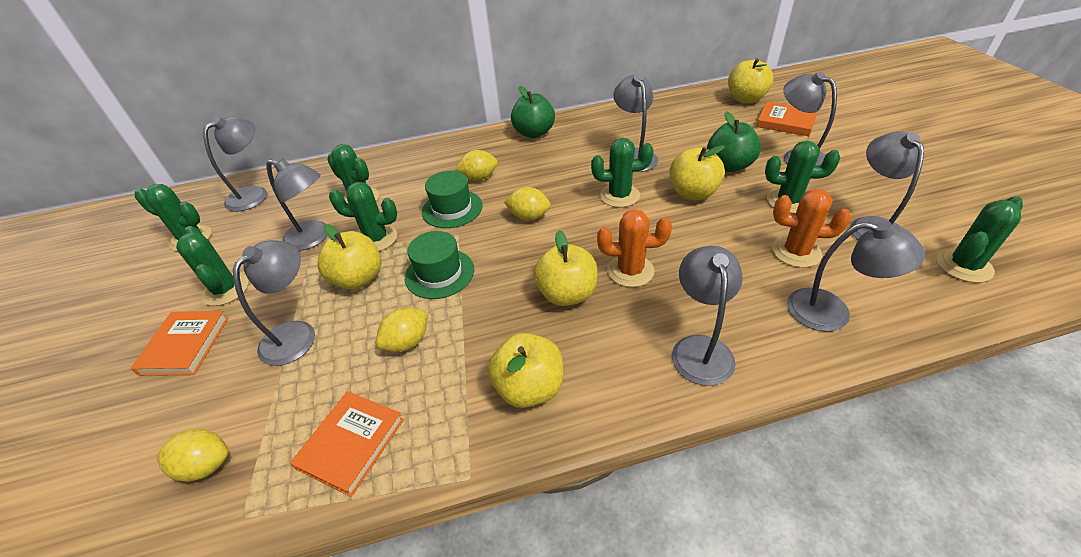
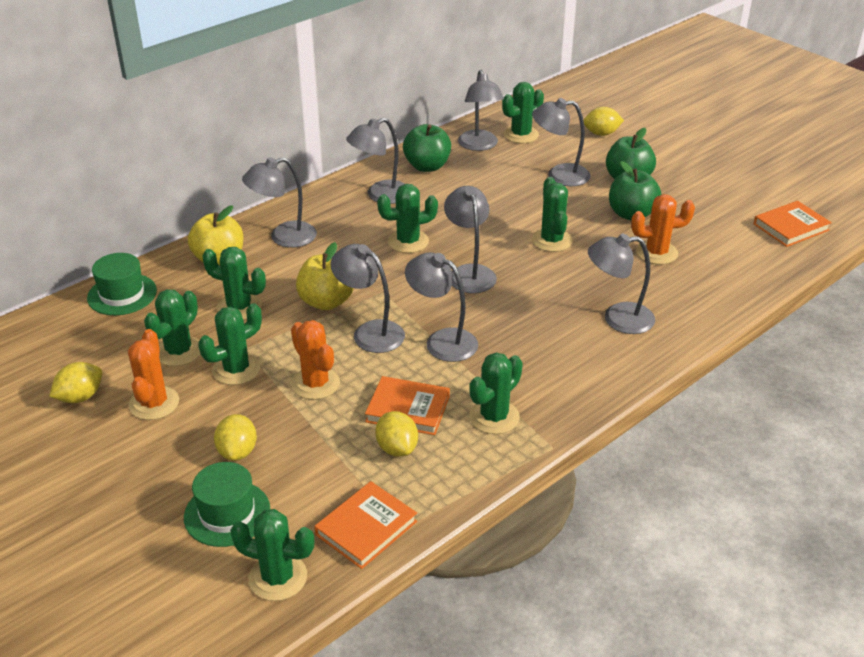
green apple: 2 -> 3
green cactus: 7 -> 8
orange cactus: 2 -> 3
yellow apple: 5 -> 2

